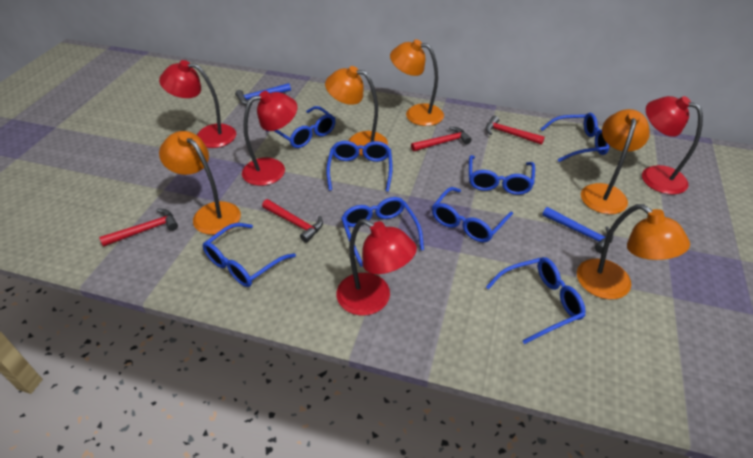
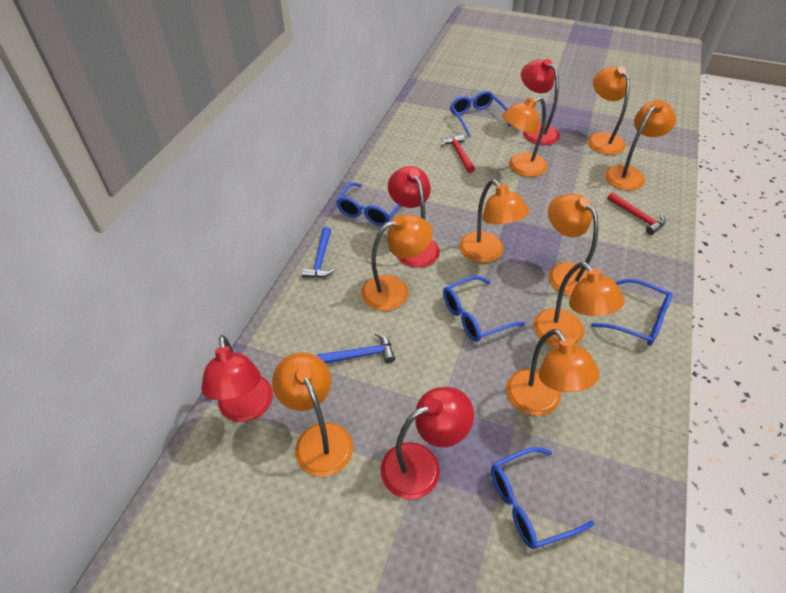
blue glasses: 8 -> 5
orange lamp: 5 -> 9
red hammer: 4 -> 2

